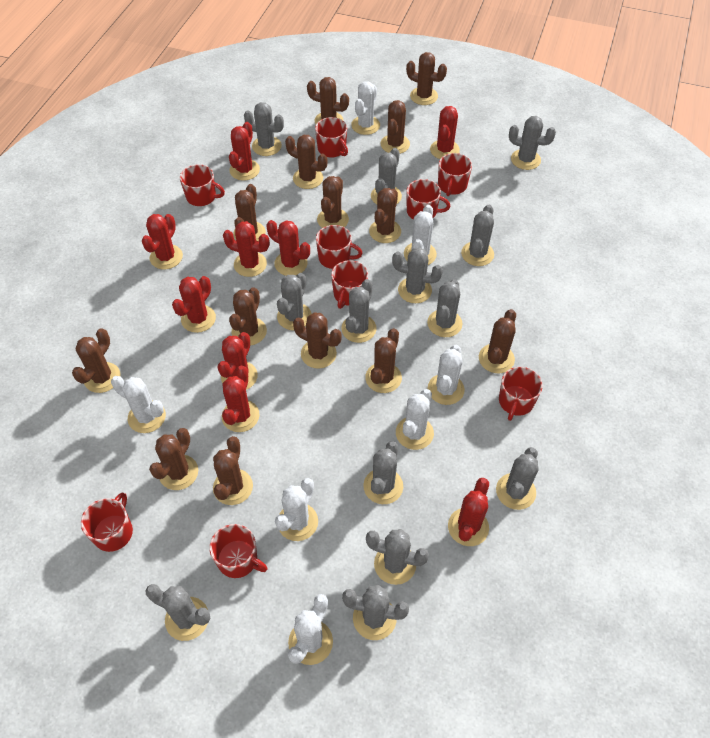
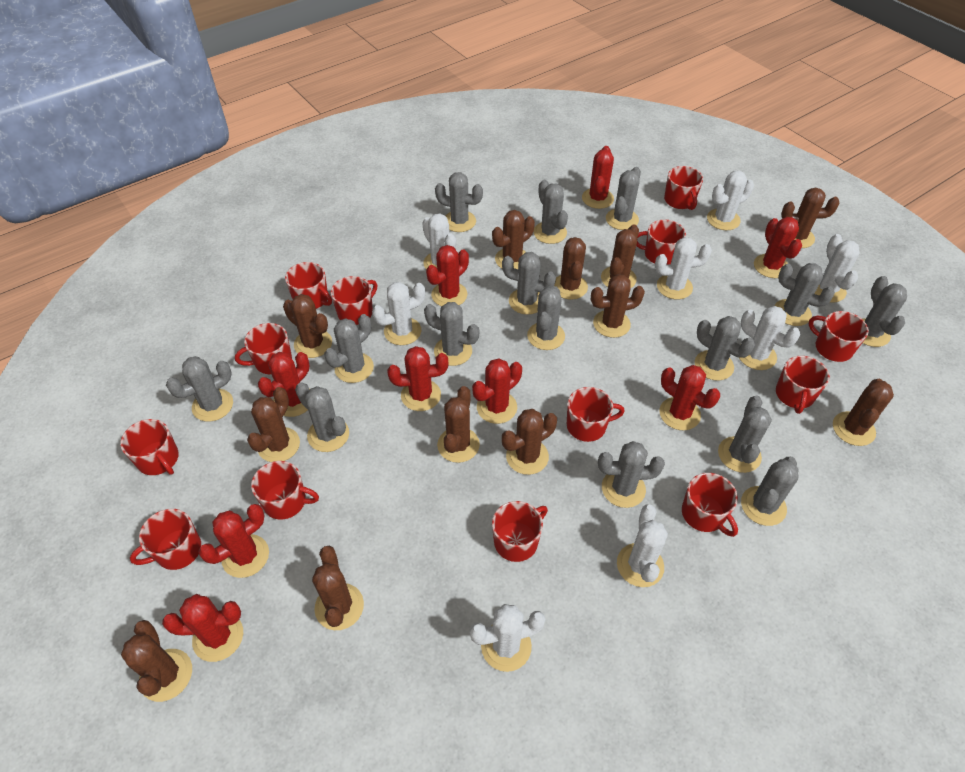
brown cactus: 14 -> 12
grey cactus: 13 -> 15
red mug: 9 -> 13
white cactus: 7 -> 8

